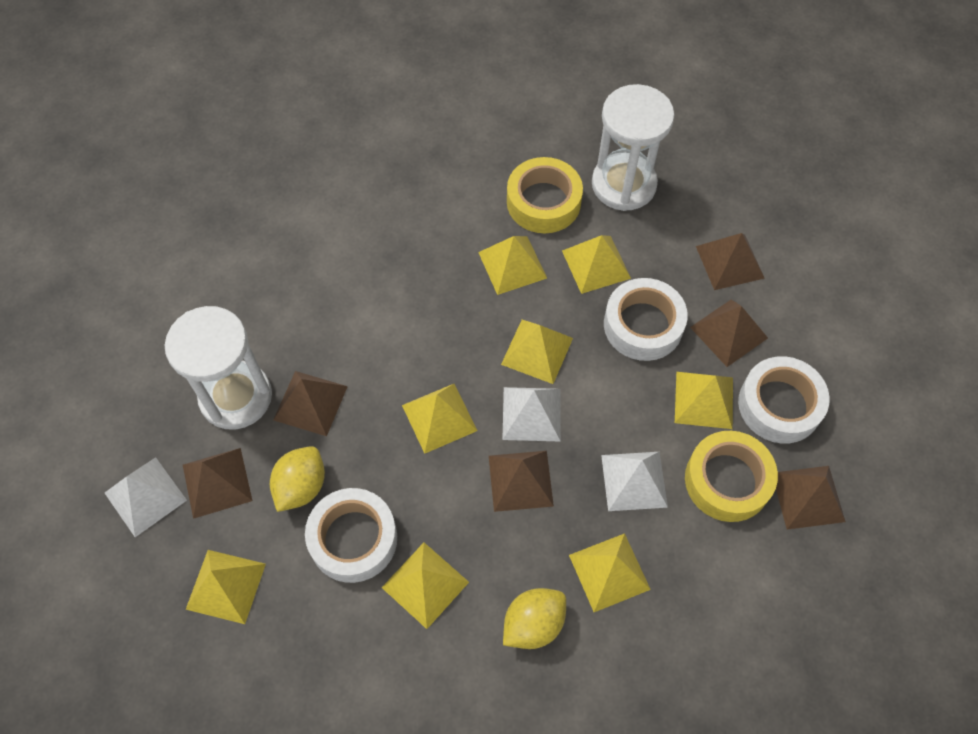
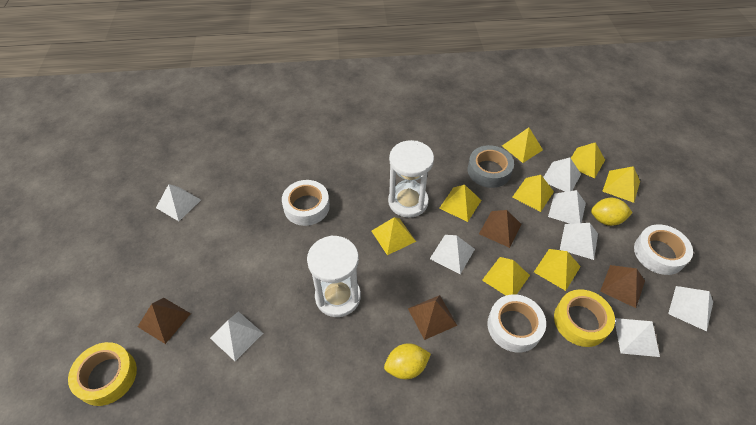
brown pyramid: 6 -> 4
grey tape: 0 -> 1
white pyramid: 3 -> 8

